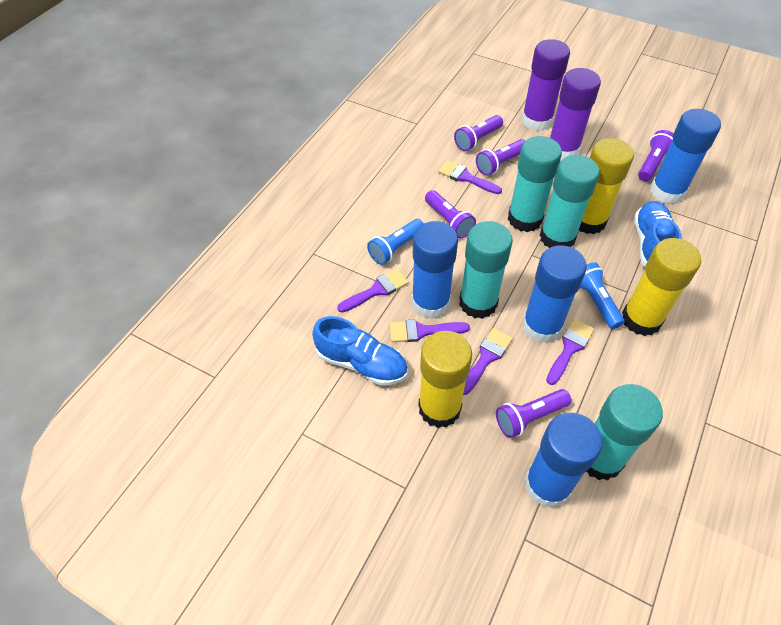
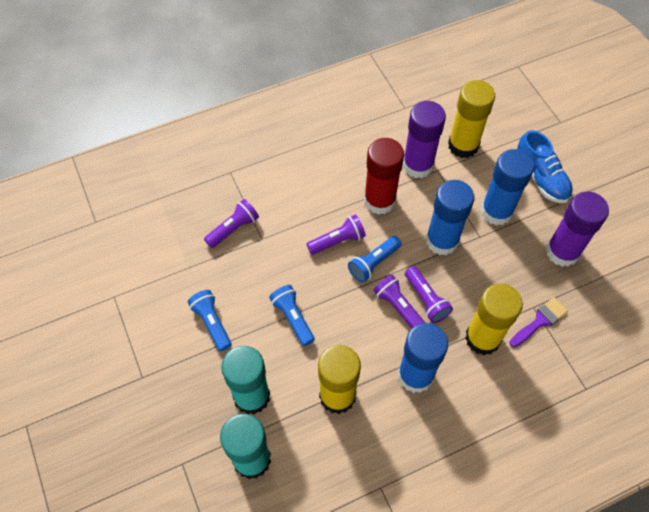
blue flashlight: 2 -> 3
blue glue stick: 4 -> 3
blue shoe: 2 -> 1
purple brush: 5 -> 1
purple flashlight: 5 -> 4
red glue stick: 0 -> 1
turquoise glue stick: 4 -> 2

